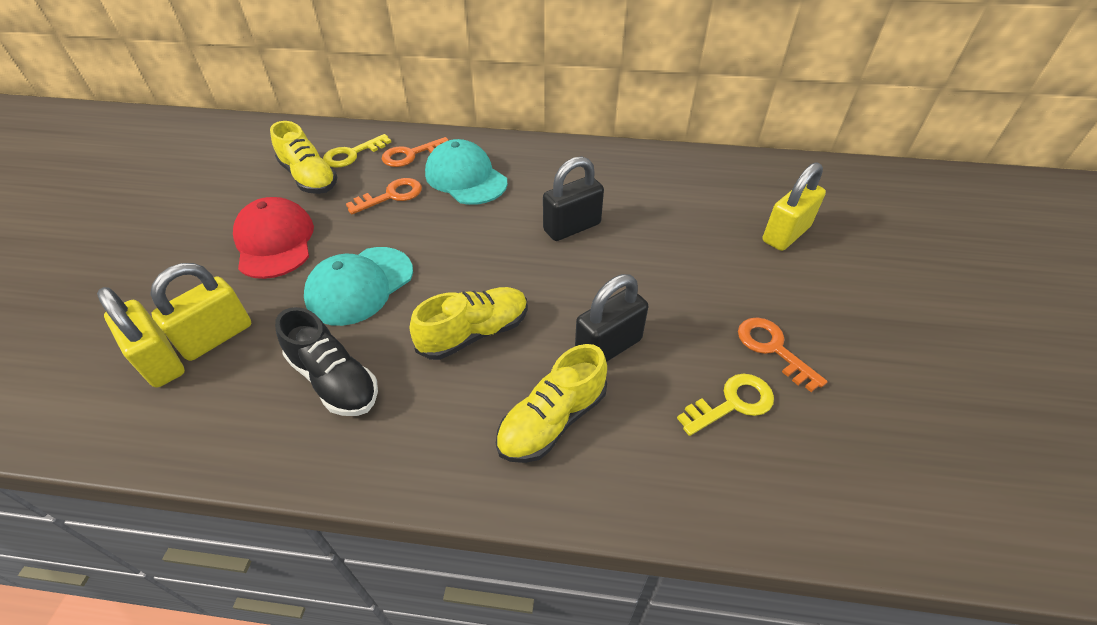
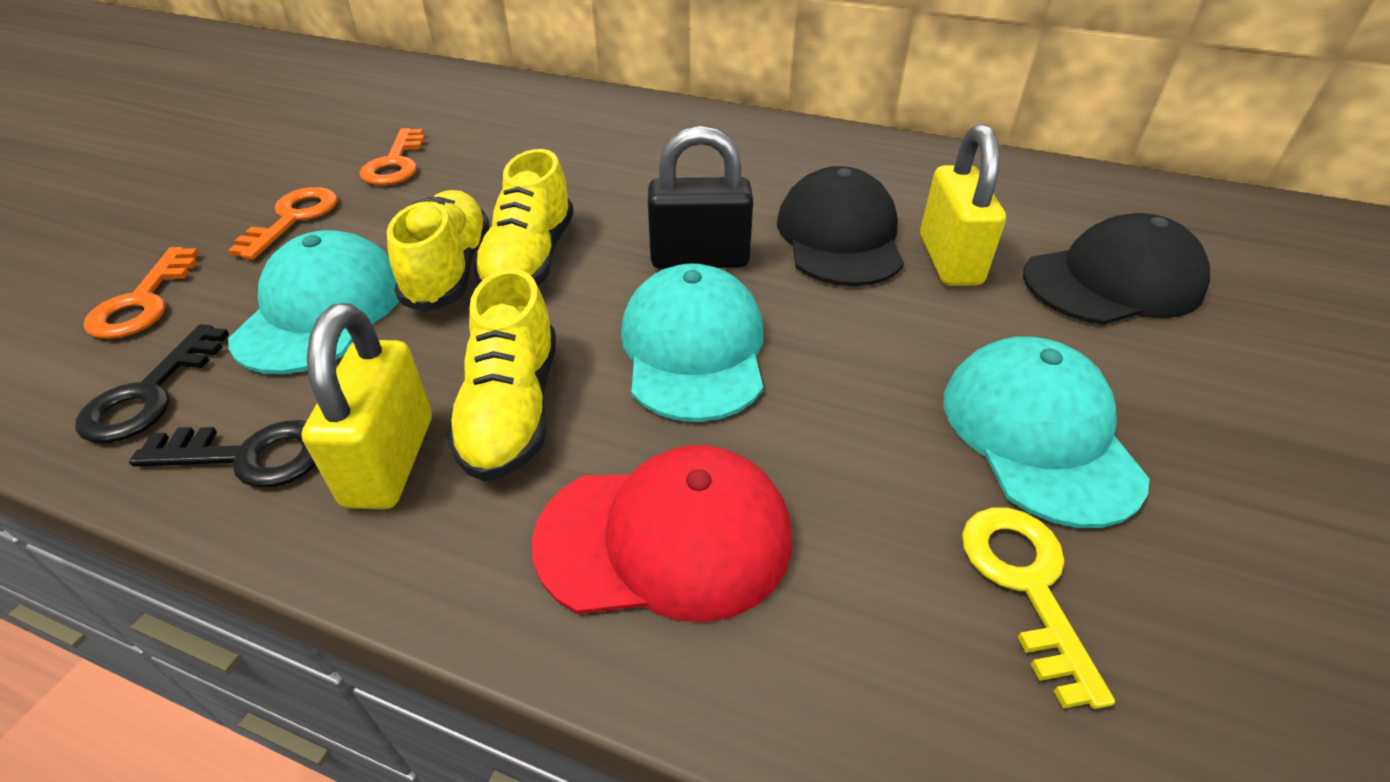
black cap: 0 -> 2
black key: 0 -> 2
black padlock: 2 -> 1
black shoe: 1 -> 0
turquoise cap: 2 -> 3
yellow key: 2 -> 1
yellow padlock: 3 -> 2

